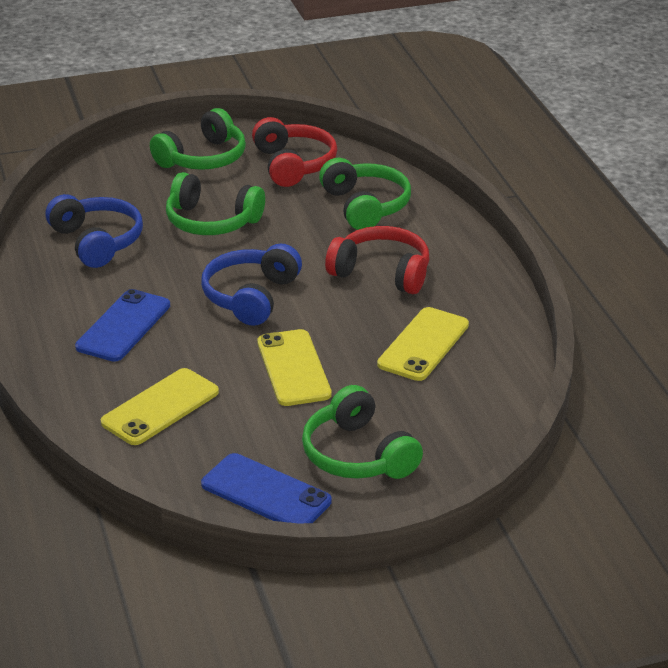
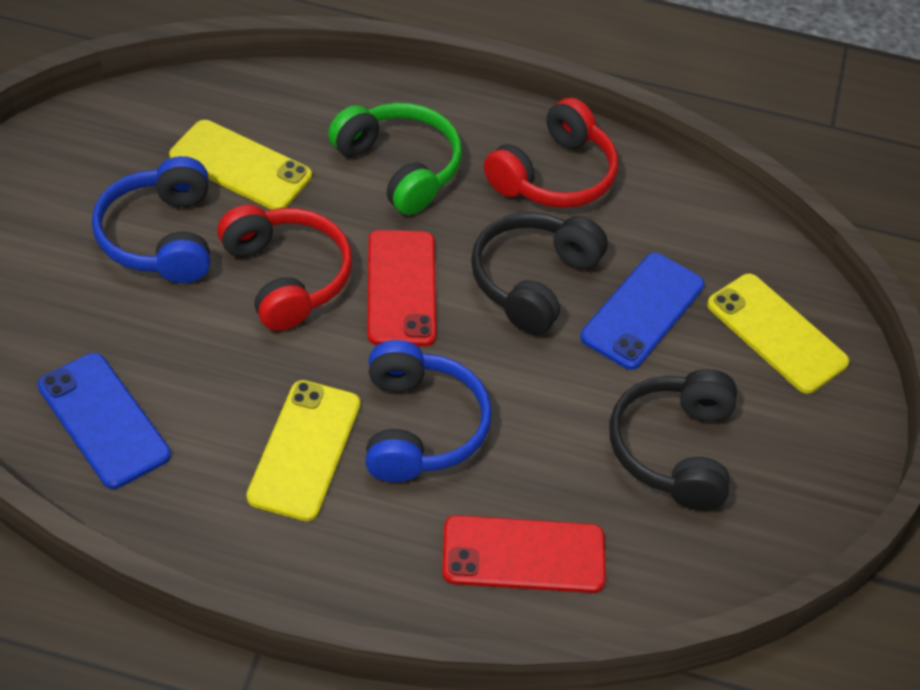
black headphones: 0 -> 2
green headphones: 4 -> 1
red phone: 0 -> 2

